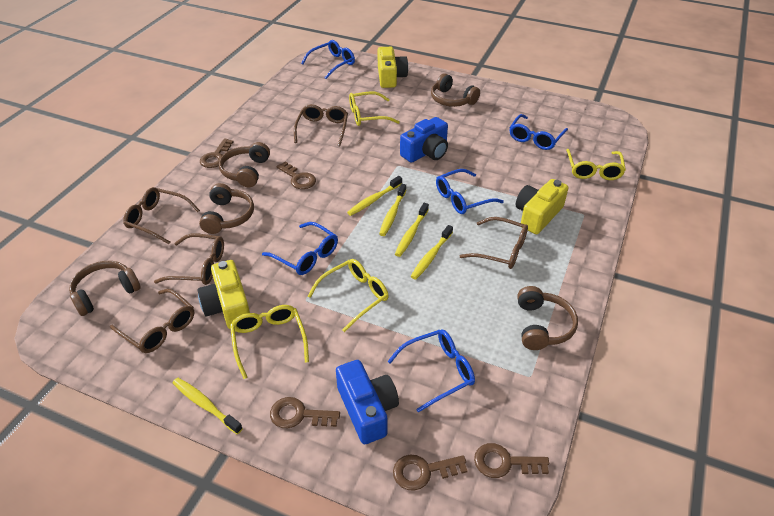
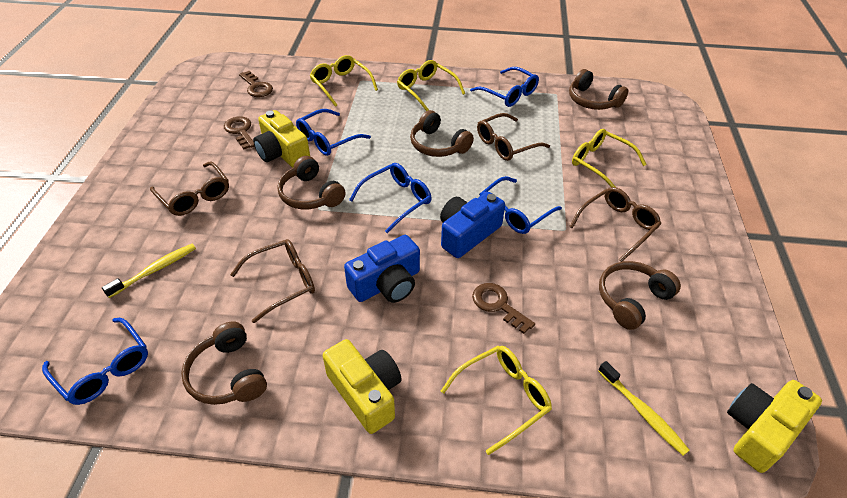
brown glasses: 5 -> 4
brown key: 5 -> 3
yellow toothbrush: 5 -> 2

